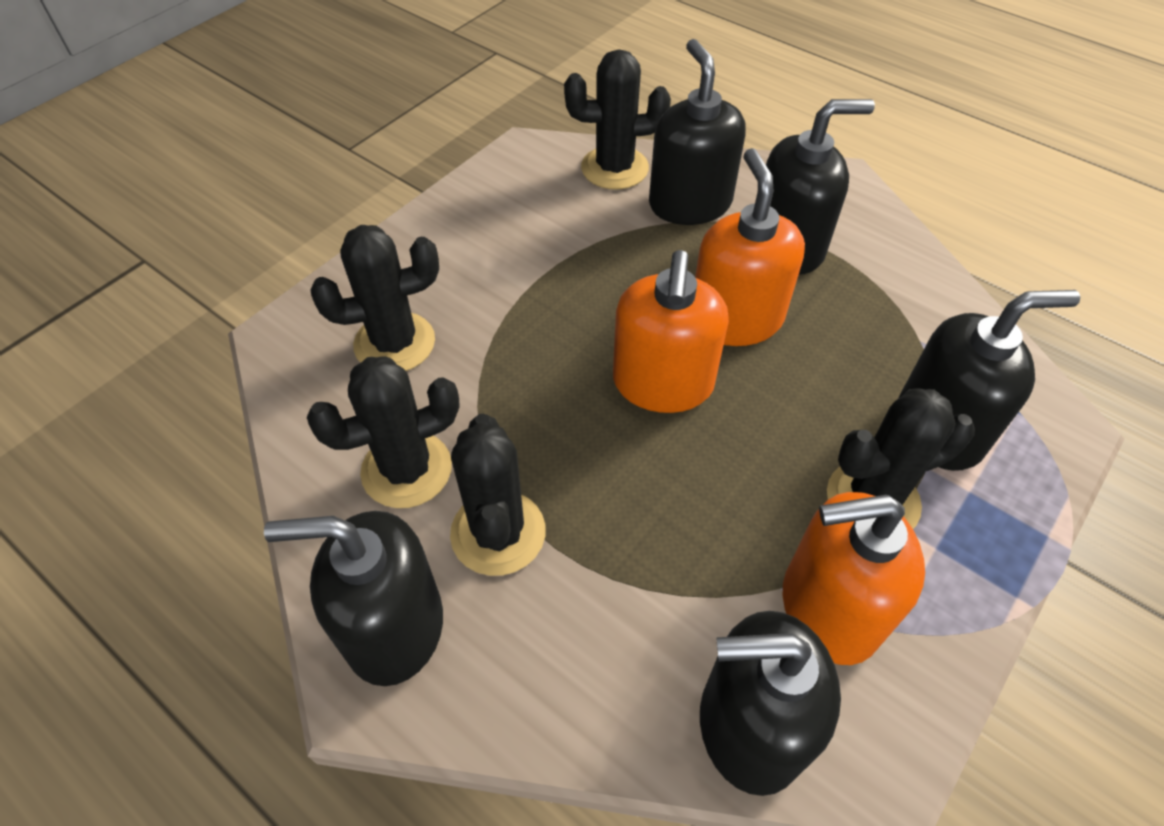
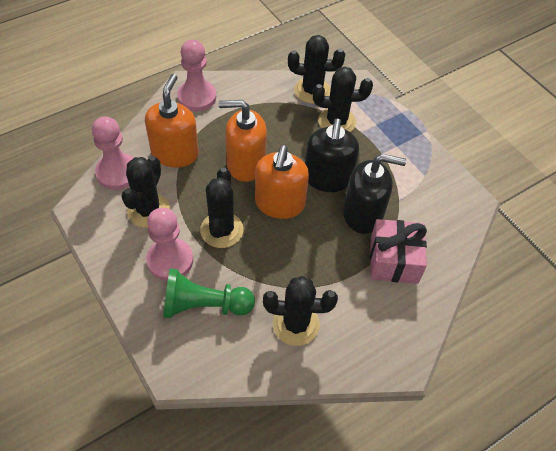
black soap dispenser: 5 -> 2
green pawn: 0 -> 1
pink gift: 0 -> 1
pink pawn: 0 -> 3

